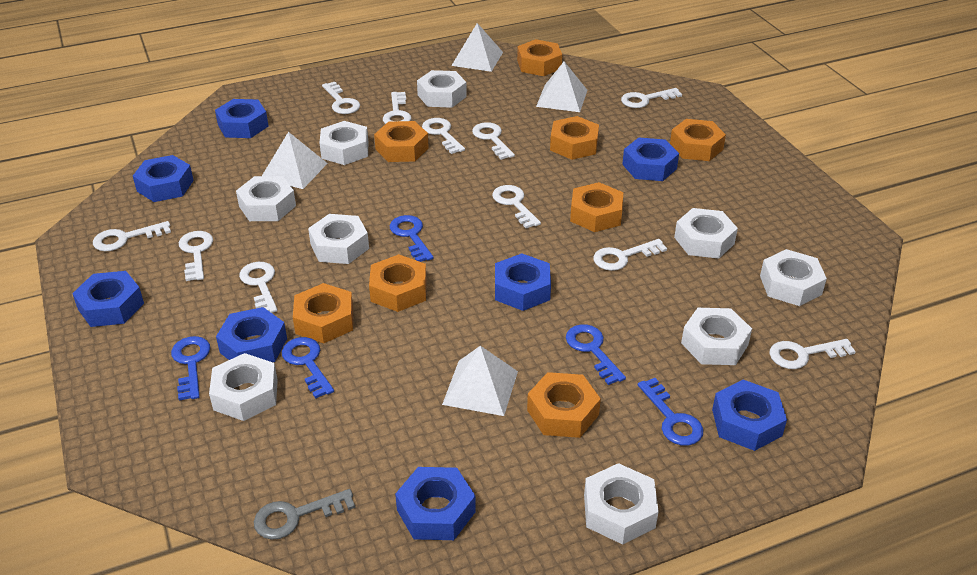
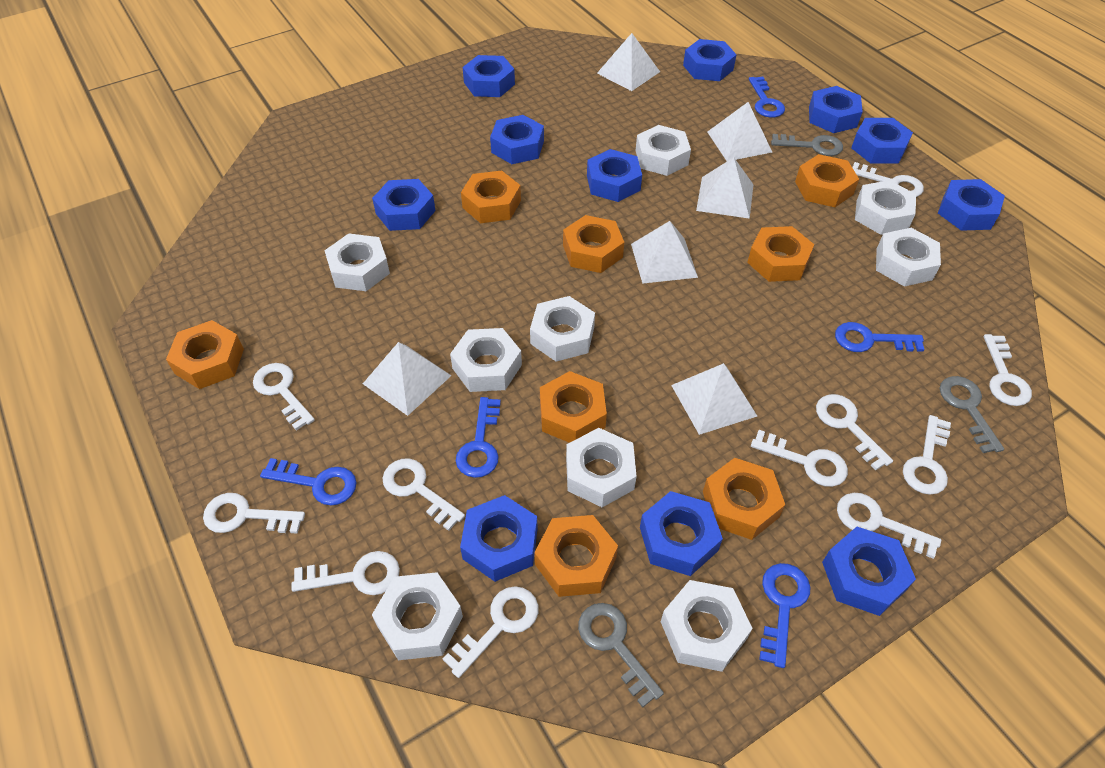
blue nut: 8 -> 11
grey key: 1 -> 3
white pyramid: 4 -> 6

